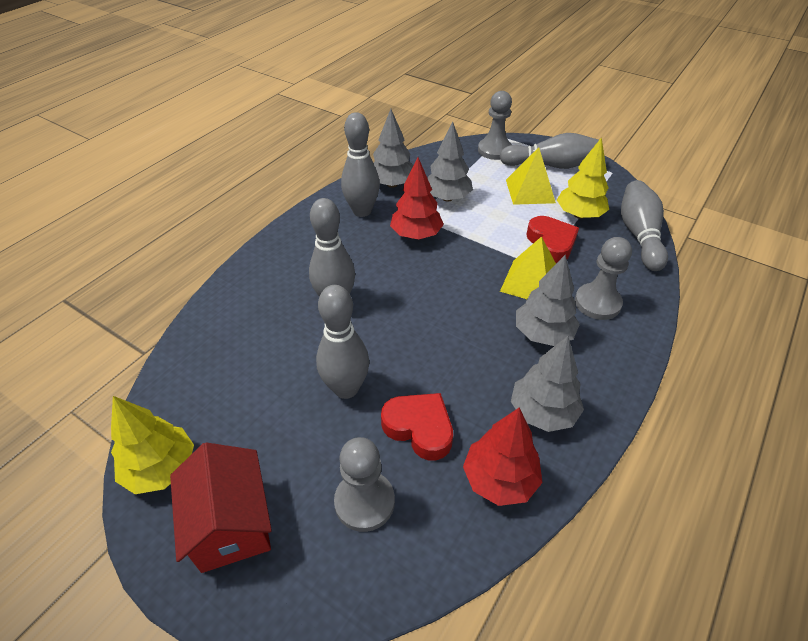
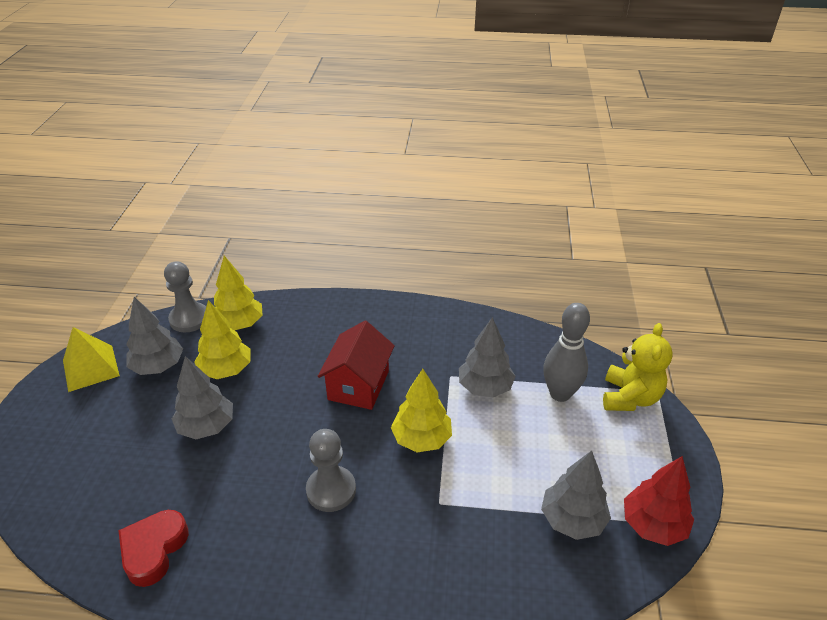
grey bowling pin: 5 -> 1
grey pawn: 3 -> 2
red heart: 2 -> 1
red tree: 2 -> 1
yellow pyramid: 2 -> 1
yellow teddy bear: 0 -> 1
yellow tree: 2 -> 3

